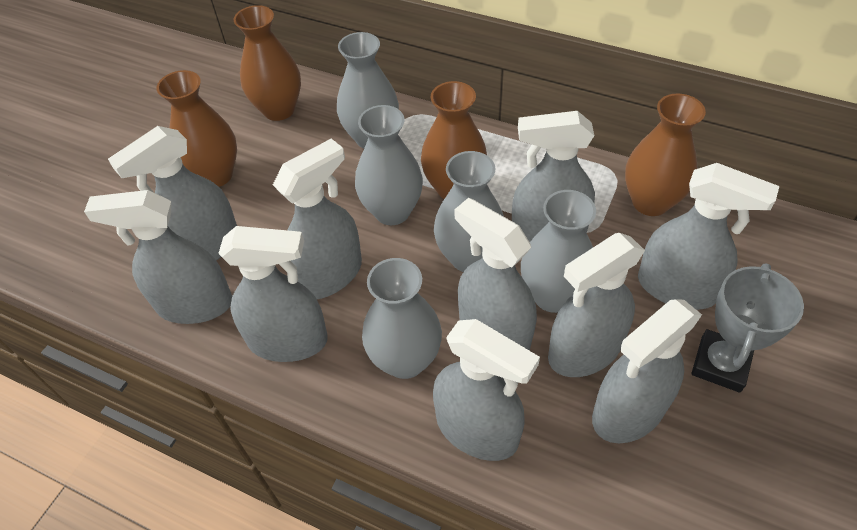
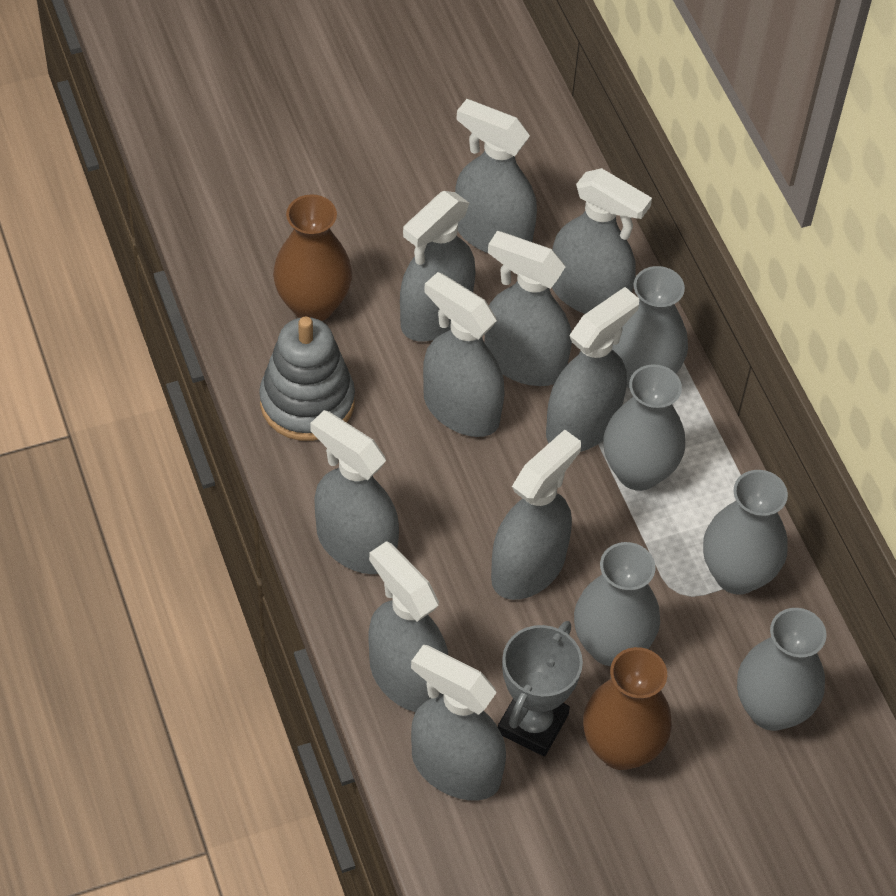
brown vase: 4 -> 2
grey stacking toy: 0 -> 1

